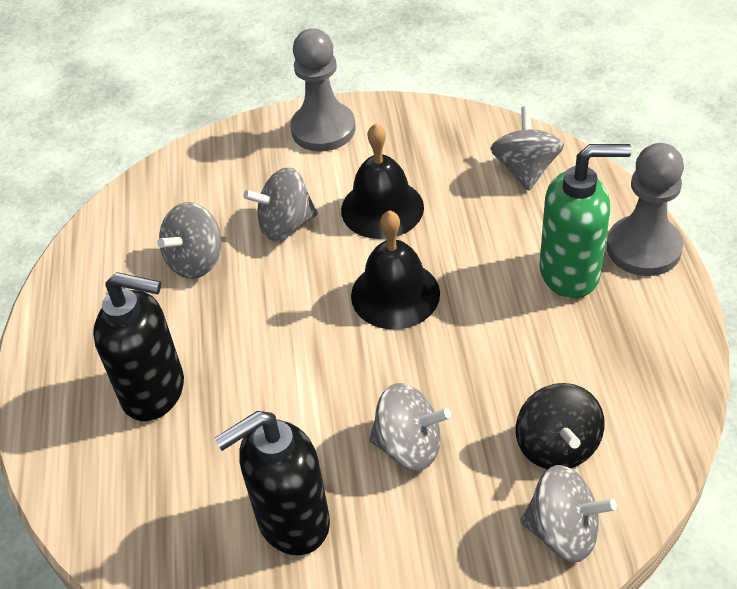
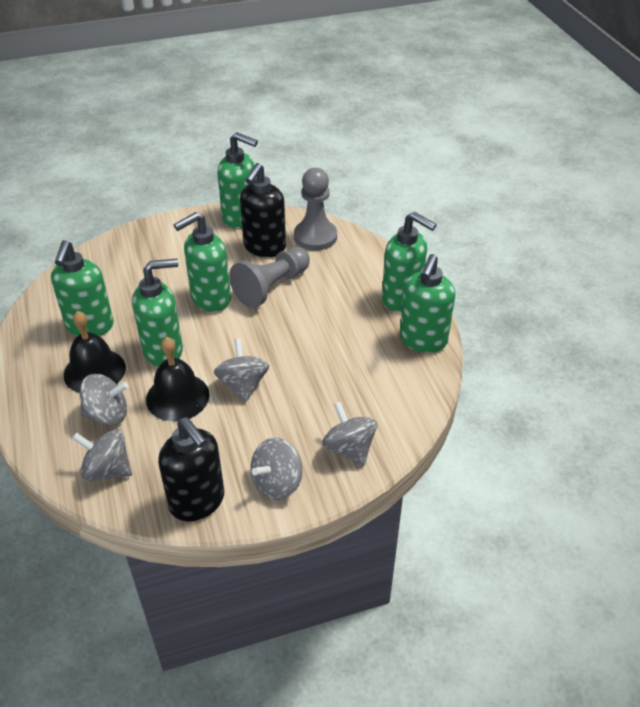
black spinning top: 1 -> 0
green soap dispenser: 1 -> 6

